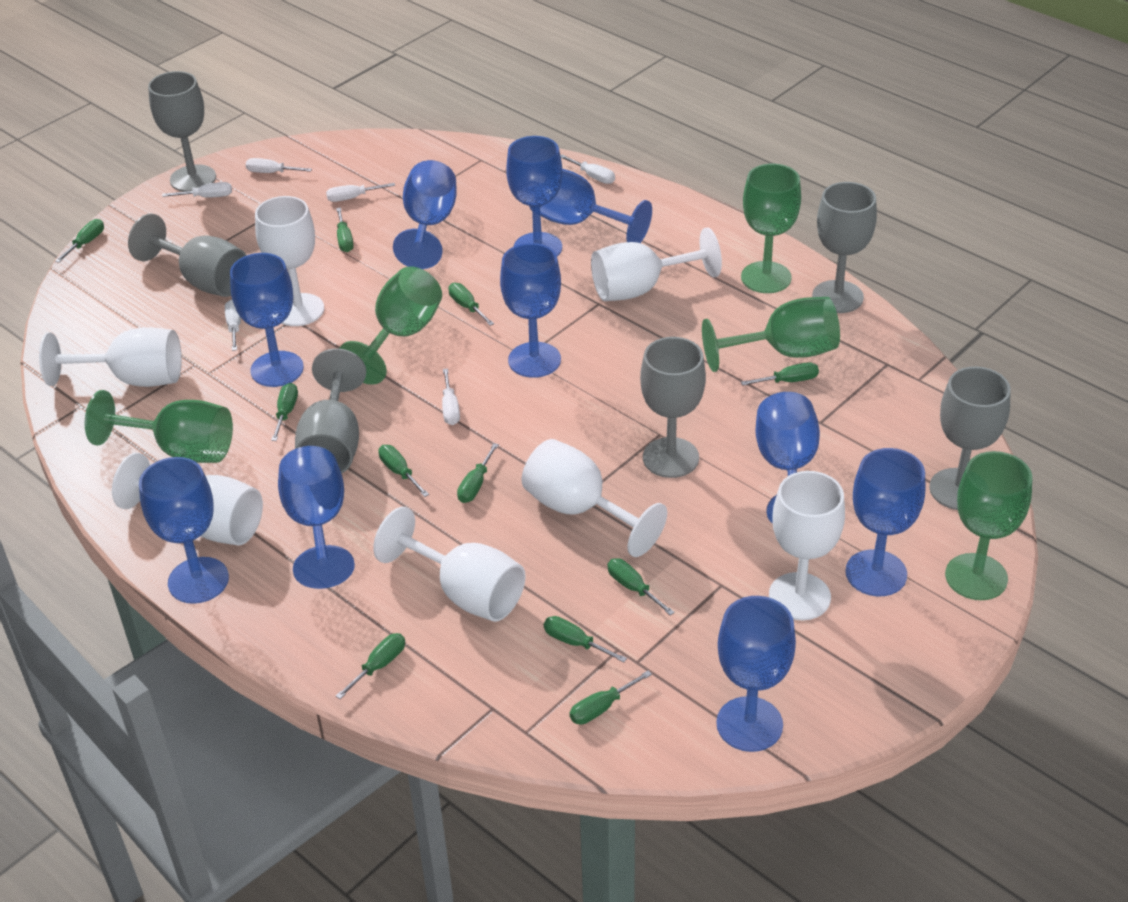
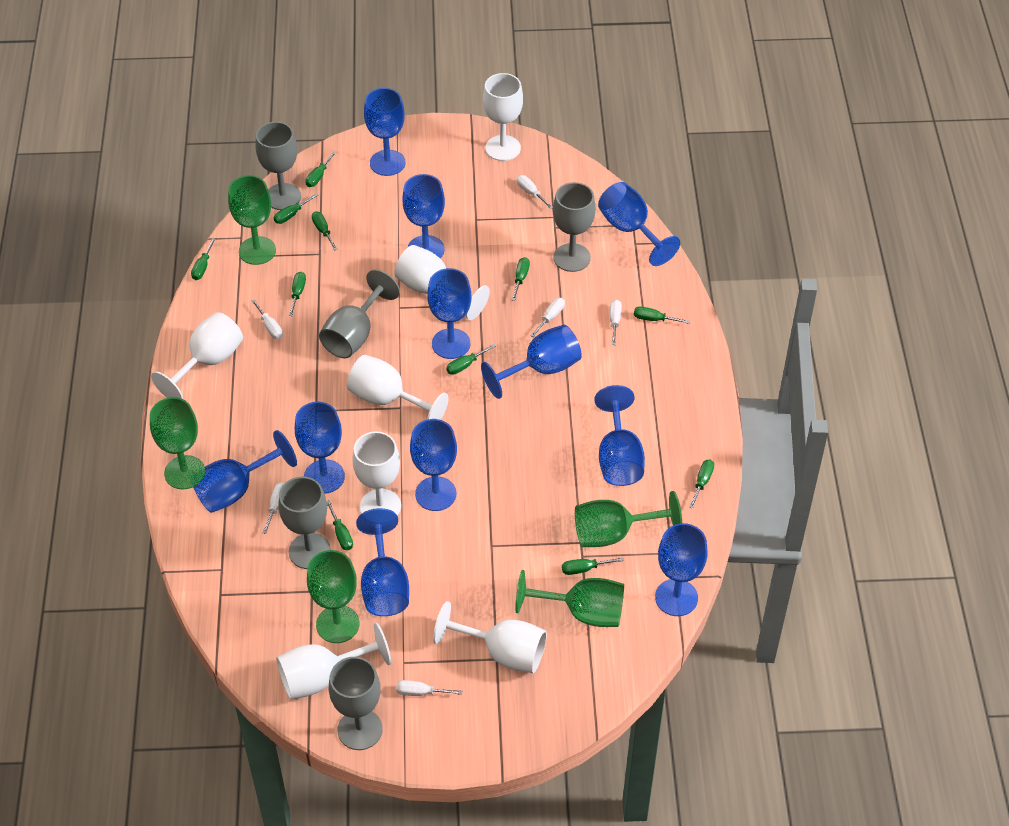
blue goblet: 10 -> 11
grey goblet: 6 -> 5

